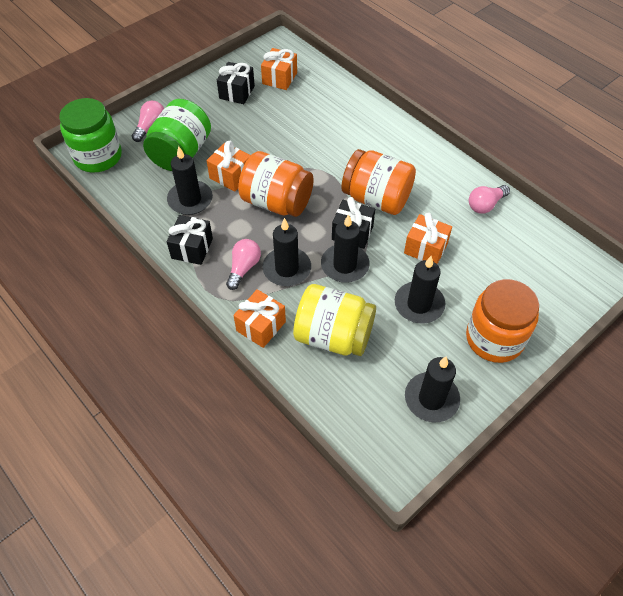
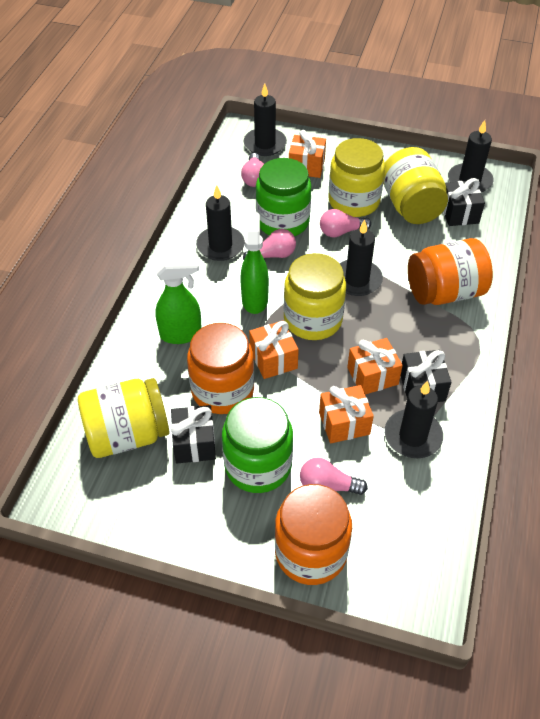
green spray bottle: 0 -> 2
pink light bulb: 3 -> 4
yellow jar: 1 -> 4

